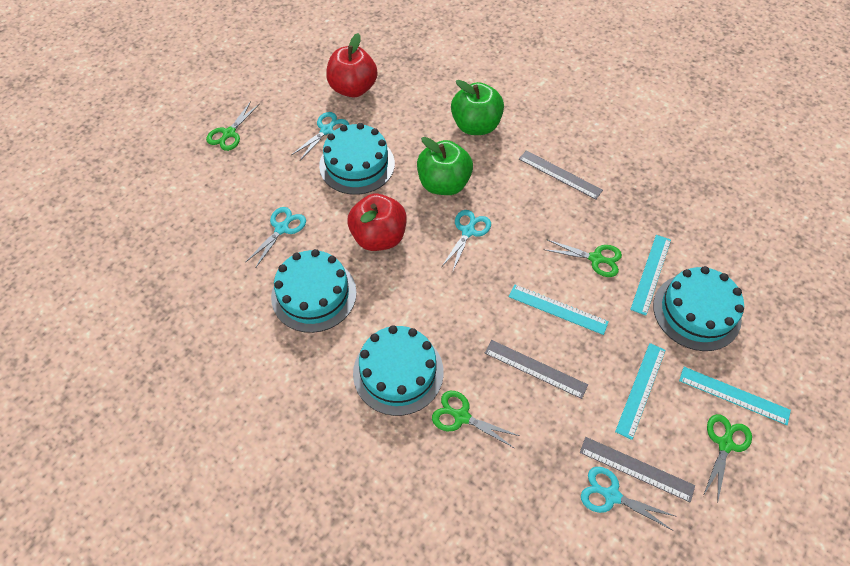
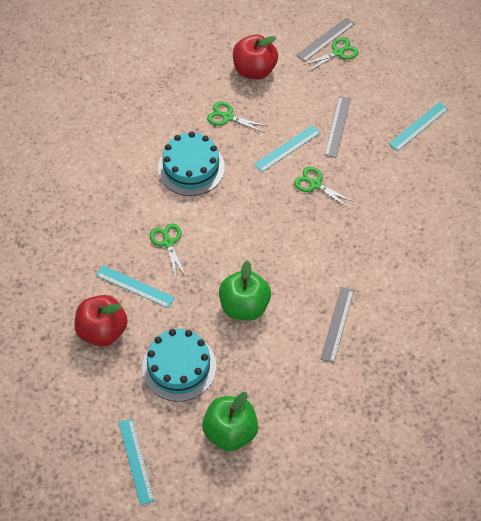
turquoise cake: 4 -> 2
turquoise scissors: 4 -> 0

